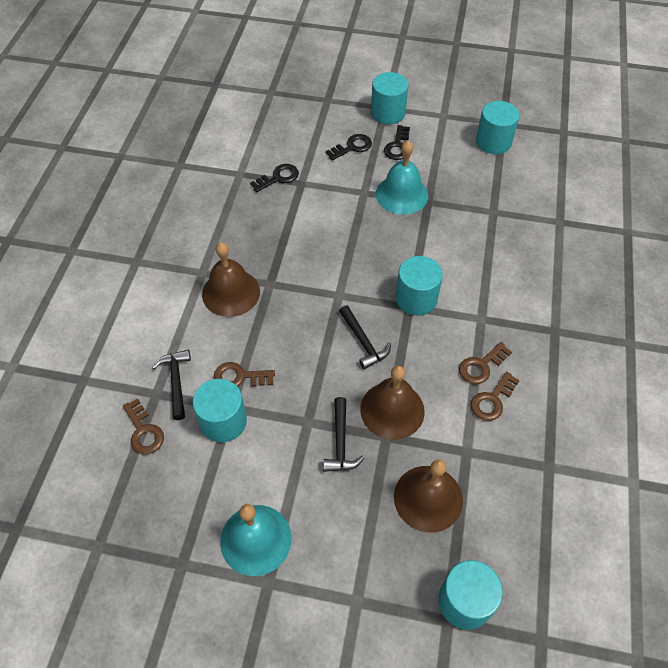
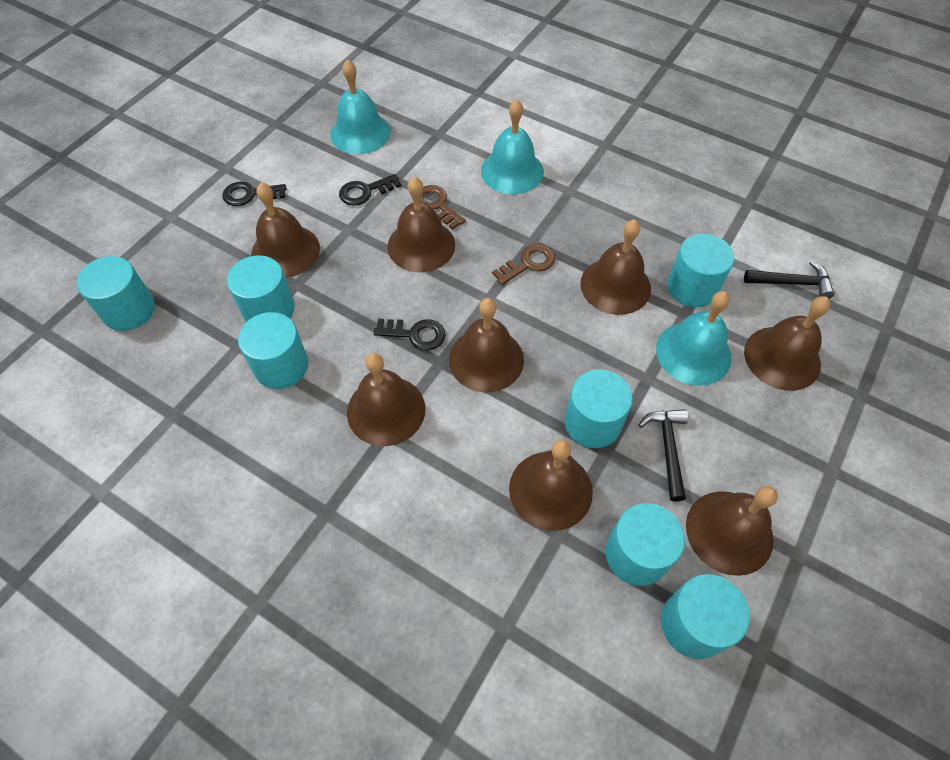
black hammer: 3 -> 2
brown bell: 3 -> 8
brown key: 4 -> 2
turquoise bell: 2 -> 3
turquoise cylinder: 5 -> 7

